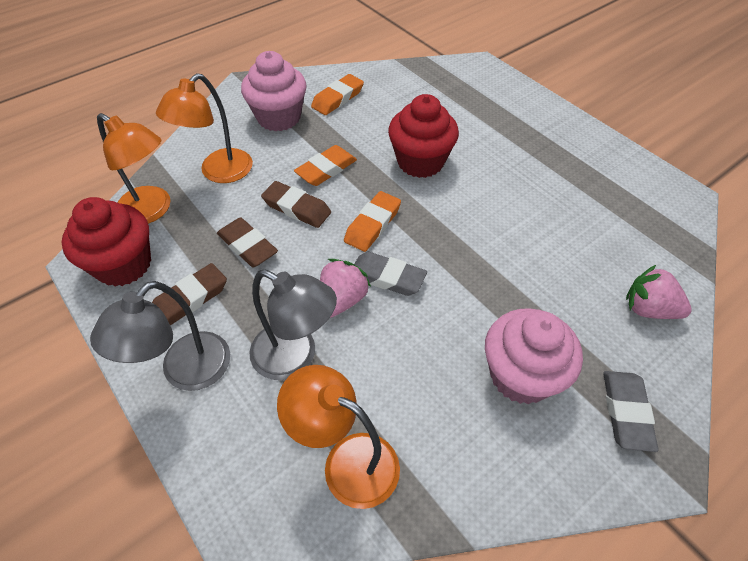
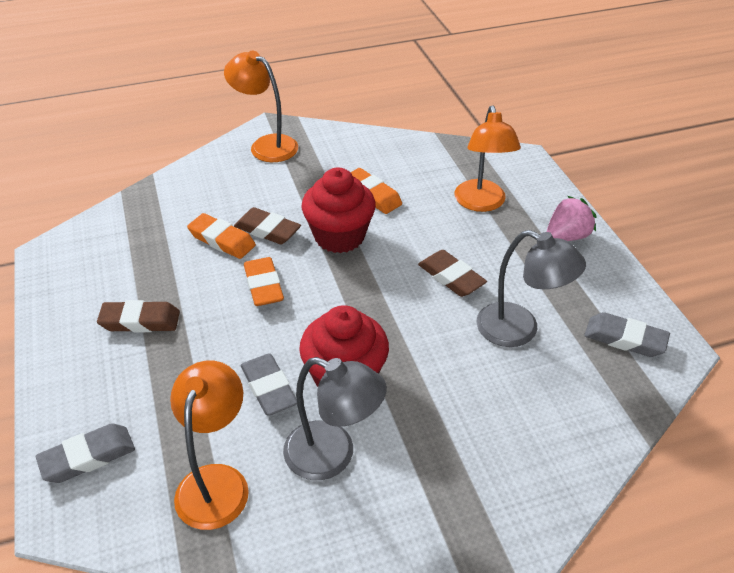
grey eraser: 2 -> 3
pink cupcake: 2 -> 0
pink strawberry: 2 -> 1

